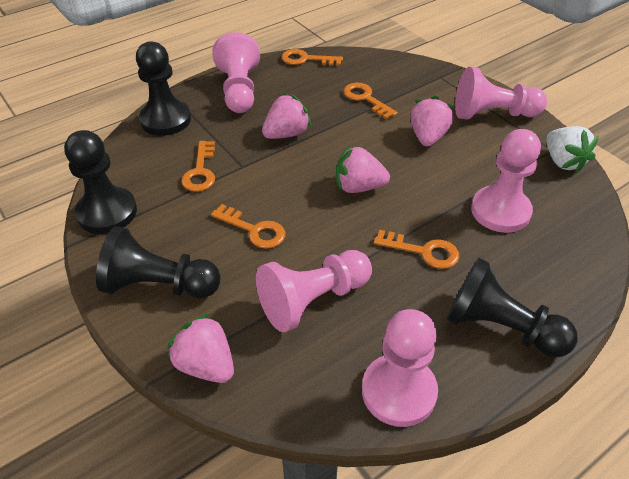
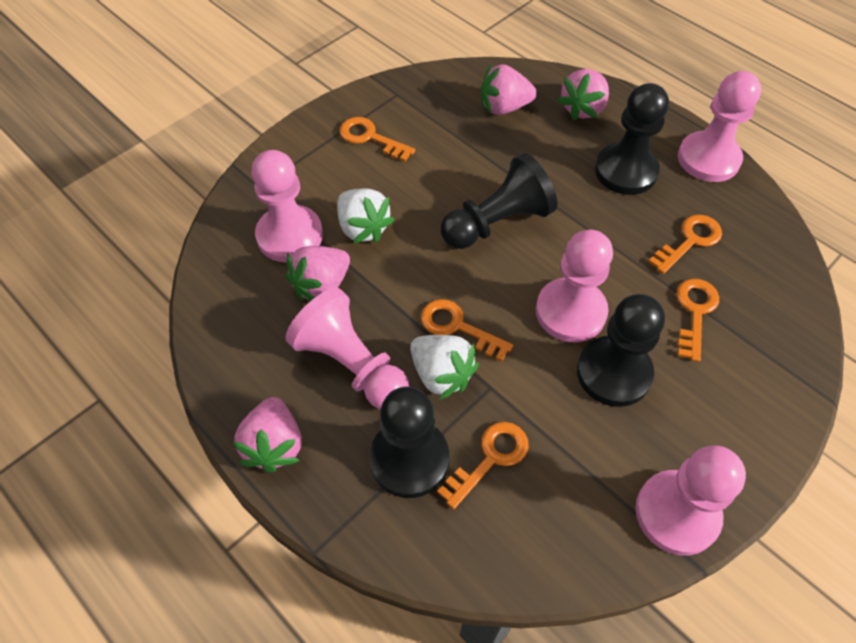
white strawberry: 1 -> 2

